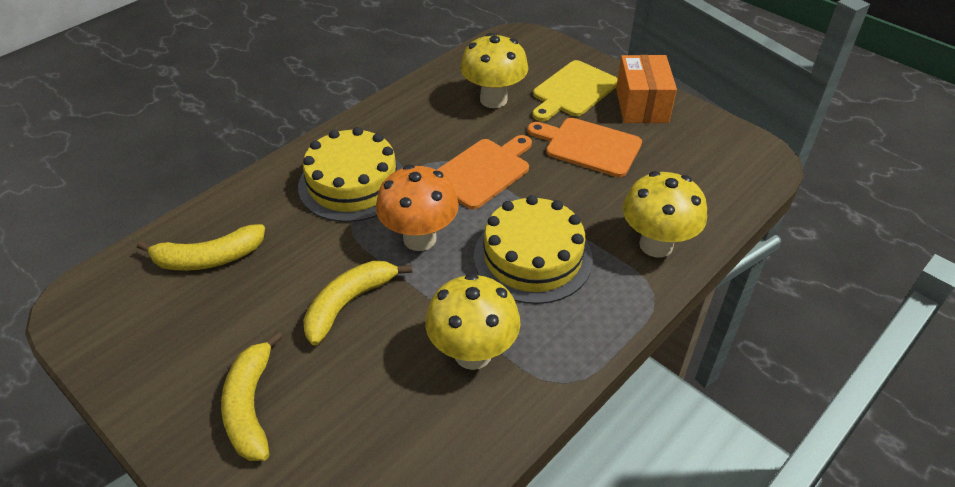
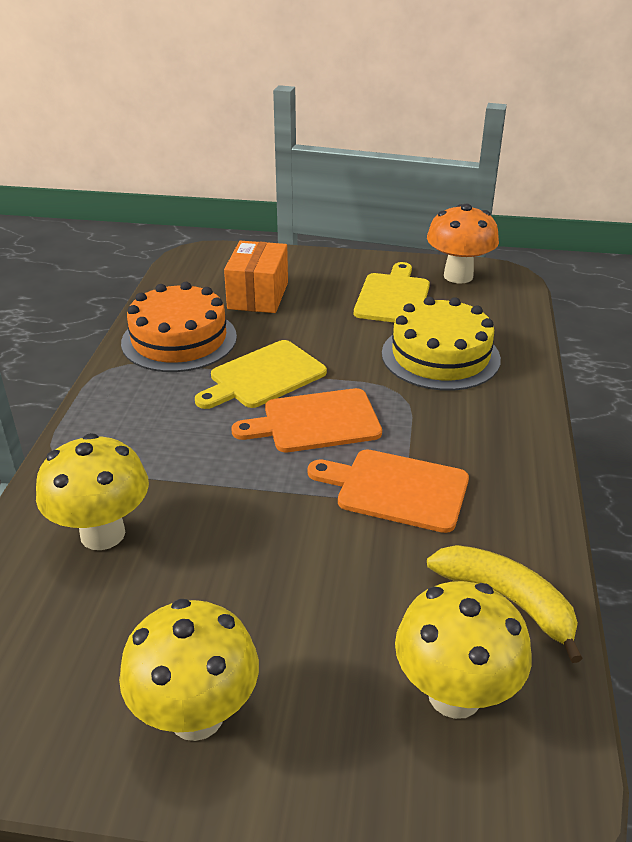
orange cake: 0 -> 1
yellow banana: 3 -> 1
yellow cake: 2 -> 1
yellow cutting board: 1 -> 2

